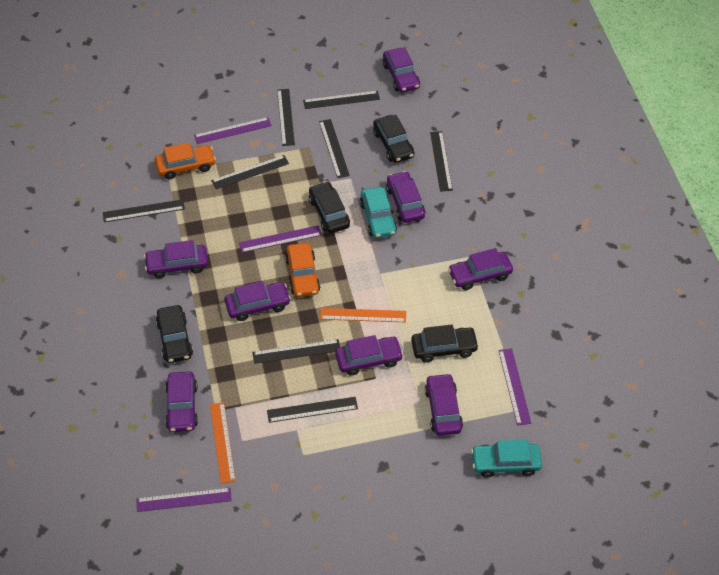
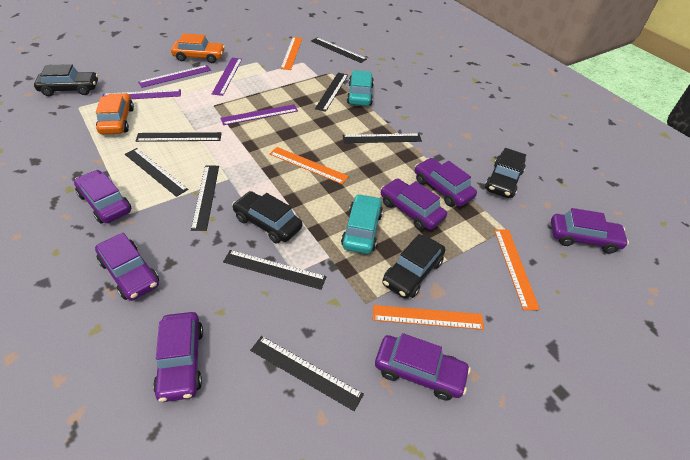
orange ruler: 2 -> 4
purple car: 8 -> 7

